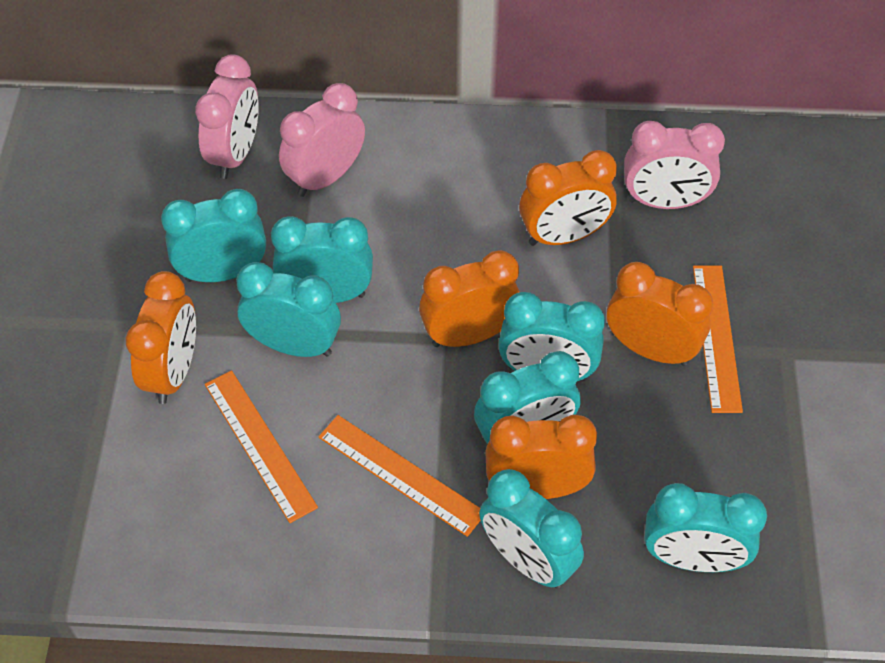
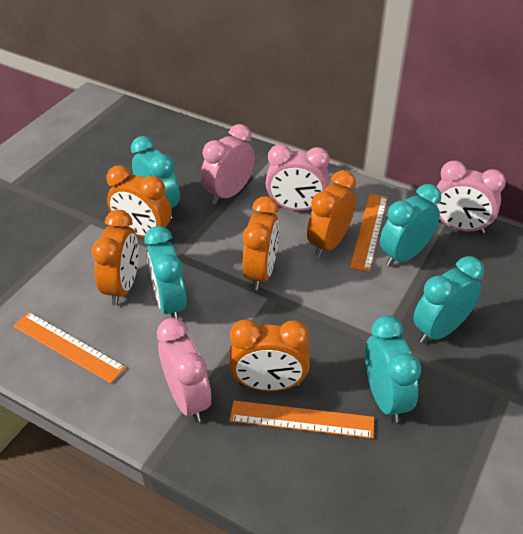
pink clock: 3 -> 4
turquoise clock: 7 -> 5

